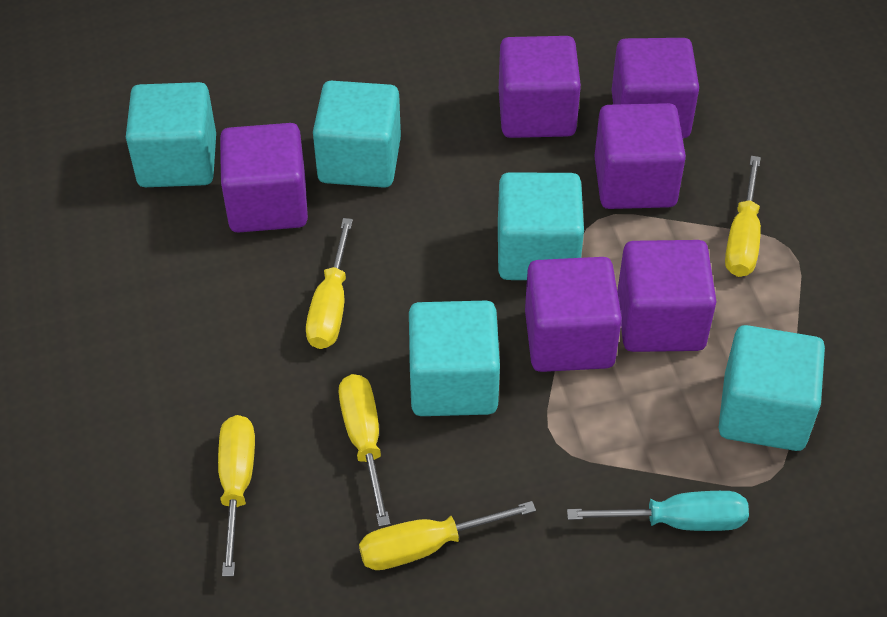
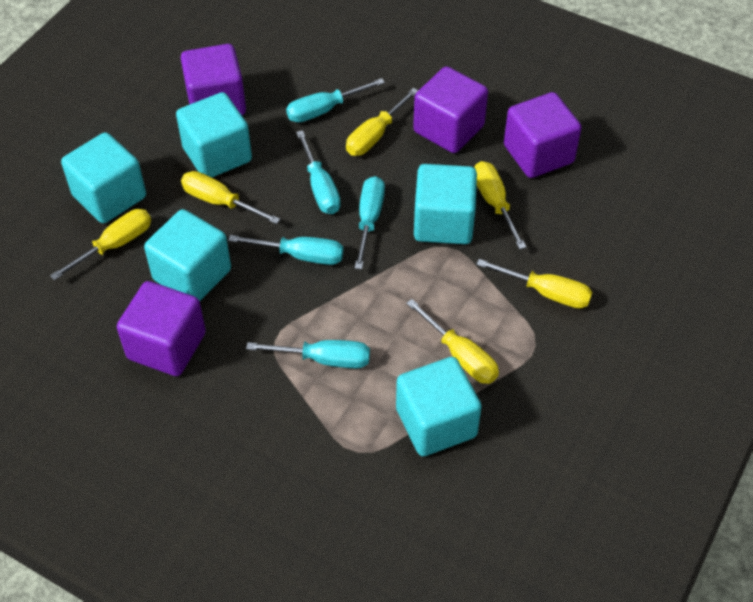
purple cube: 6 -> 4
turquoise screwdriver: 1 -> 5
yellow screwdriver: 5 -> 6

